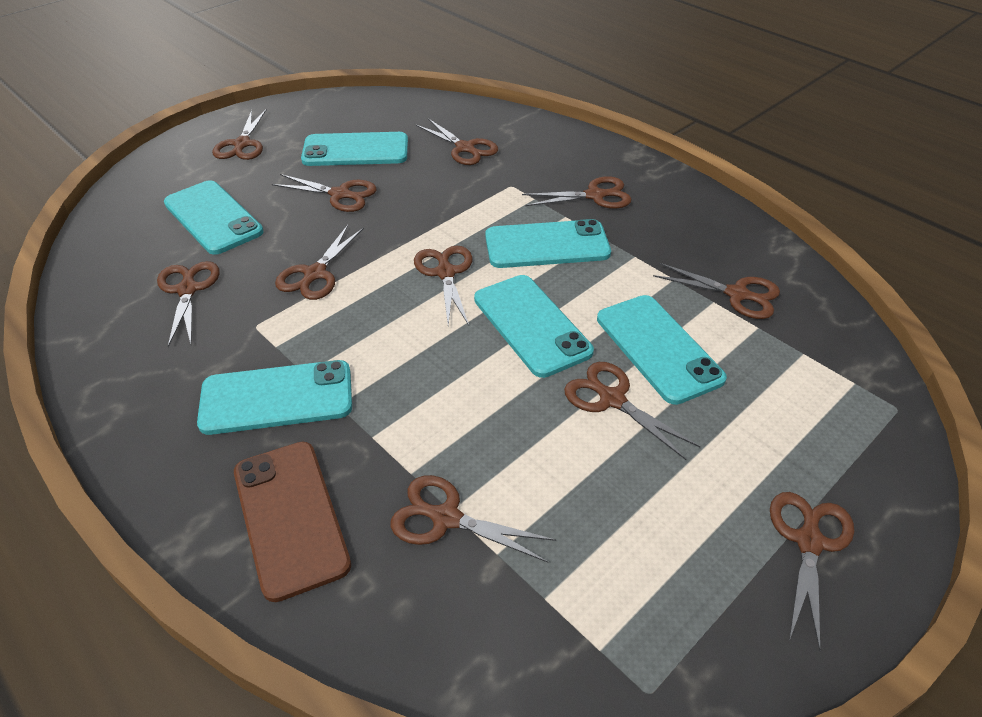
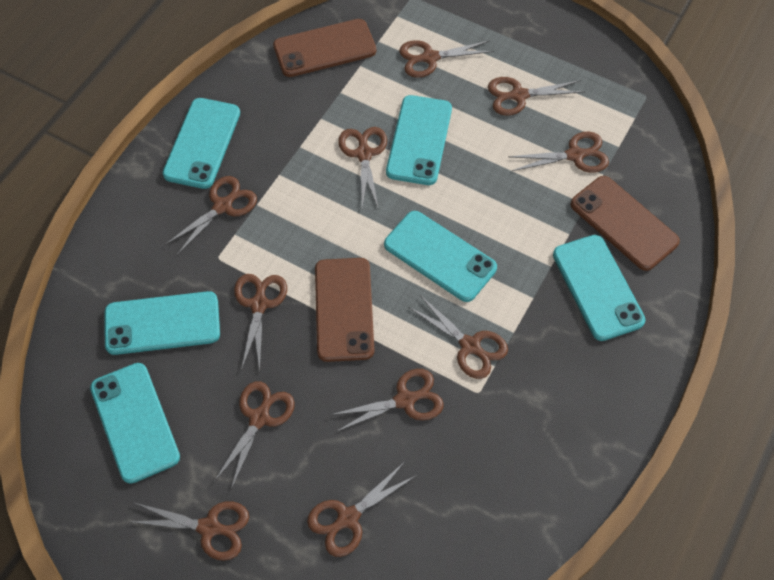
brown phone: 1 -> 3

